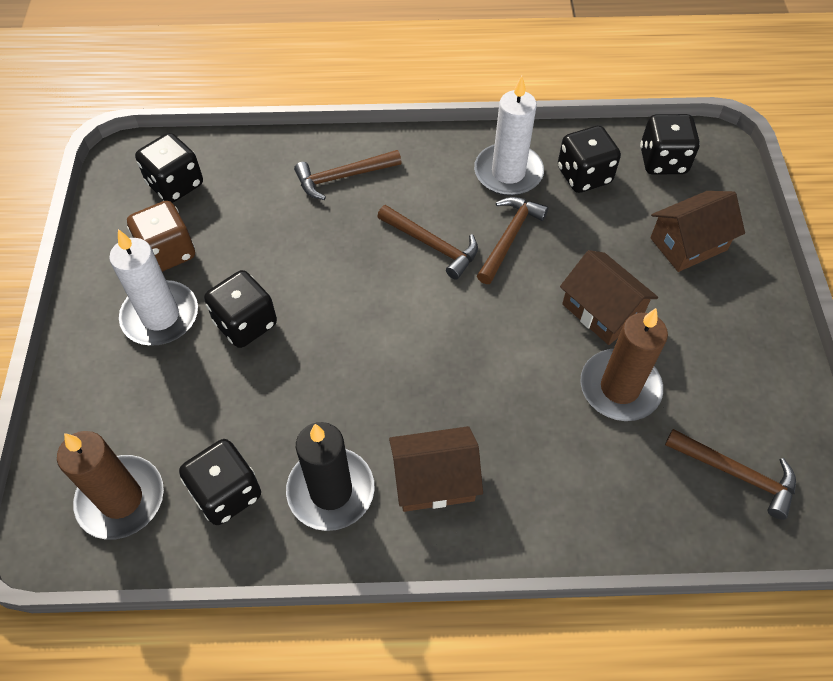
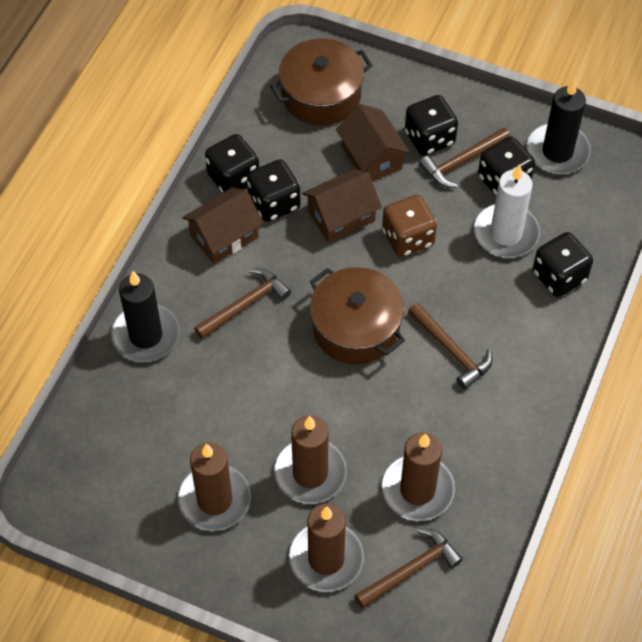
black candle: 1 -> 2
brown candle: 2 -> 4
brown pot: 0 -> 2
white candle: 2 -> 1

